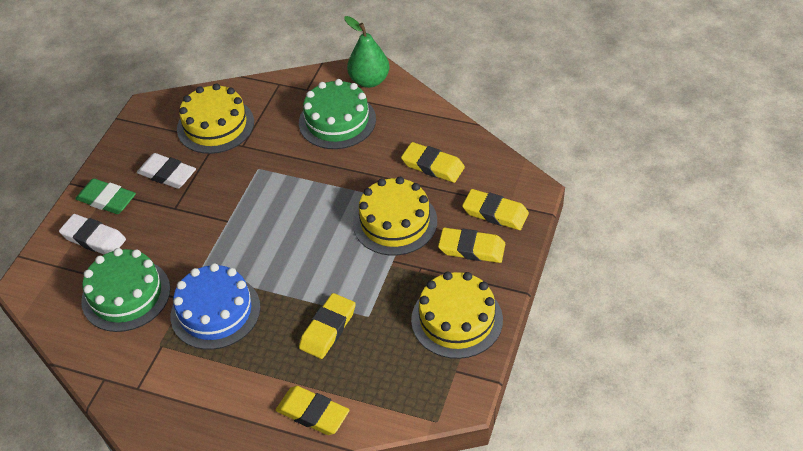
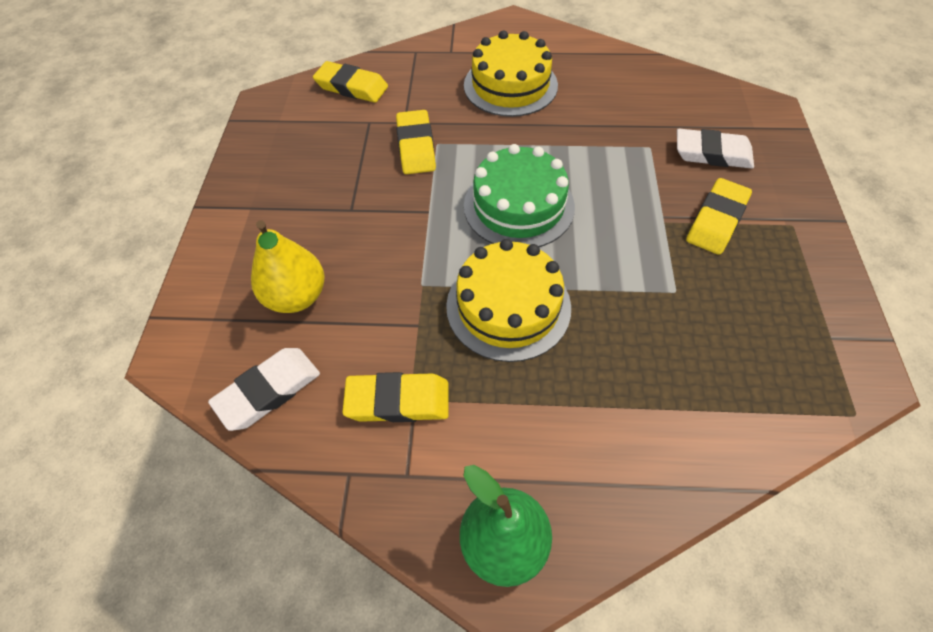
blue cake: 1 -> 0
green cake: 2 -> 1
green eraser: 1 -> 0
yellow cake: 3 -> 2
yellow eraser: 5 -> 4
yellow pear: 0 -> 1

